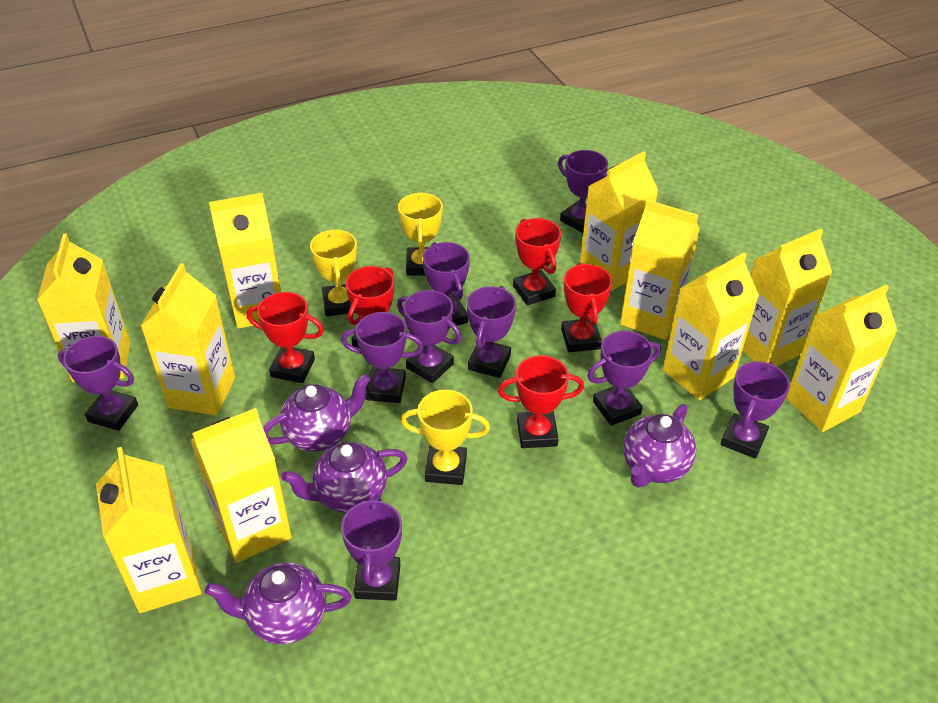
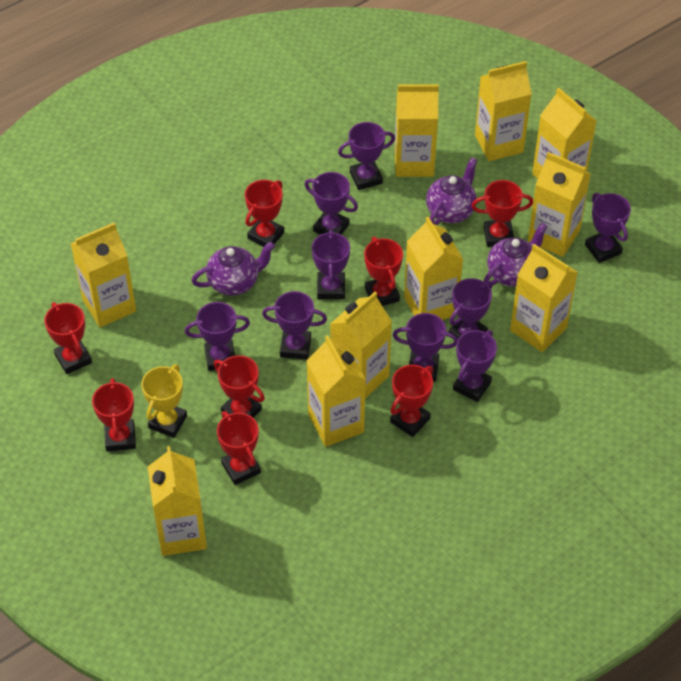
purple teapot: 4 -> 3
red trophy: 5 -> 8
yellow trophy: 3 -> 1

